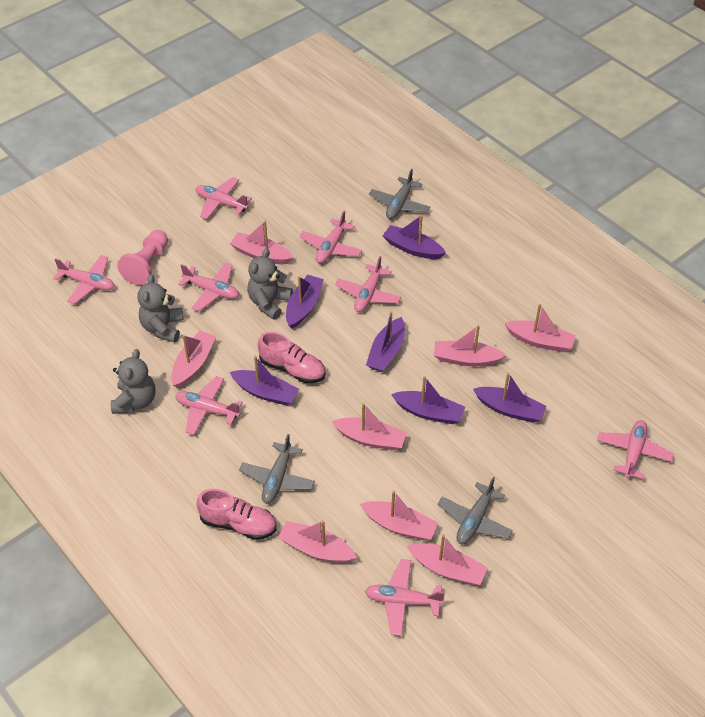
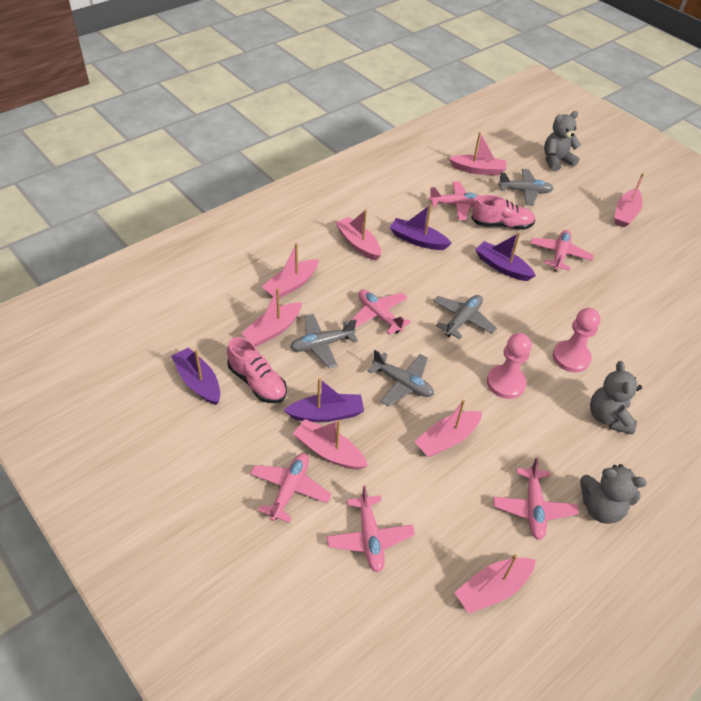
grey plane: 3 -> 4
pink pawn: 1 -> 2
pink plane: 8 -> 6
purple boat: 6 -> 4

